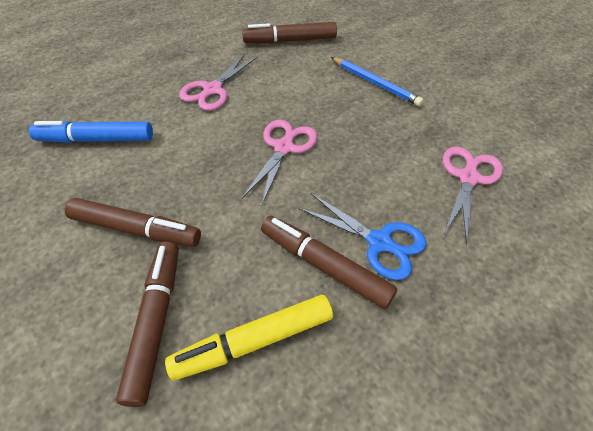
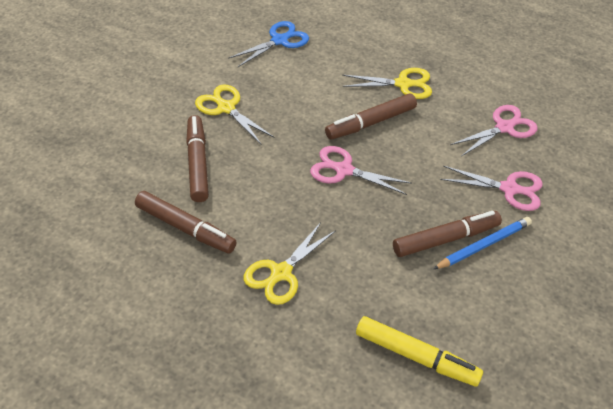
blue marker: 1 -> 0
yellow scissors: 0 -> 3

